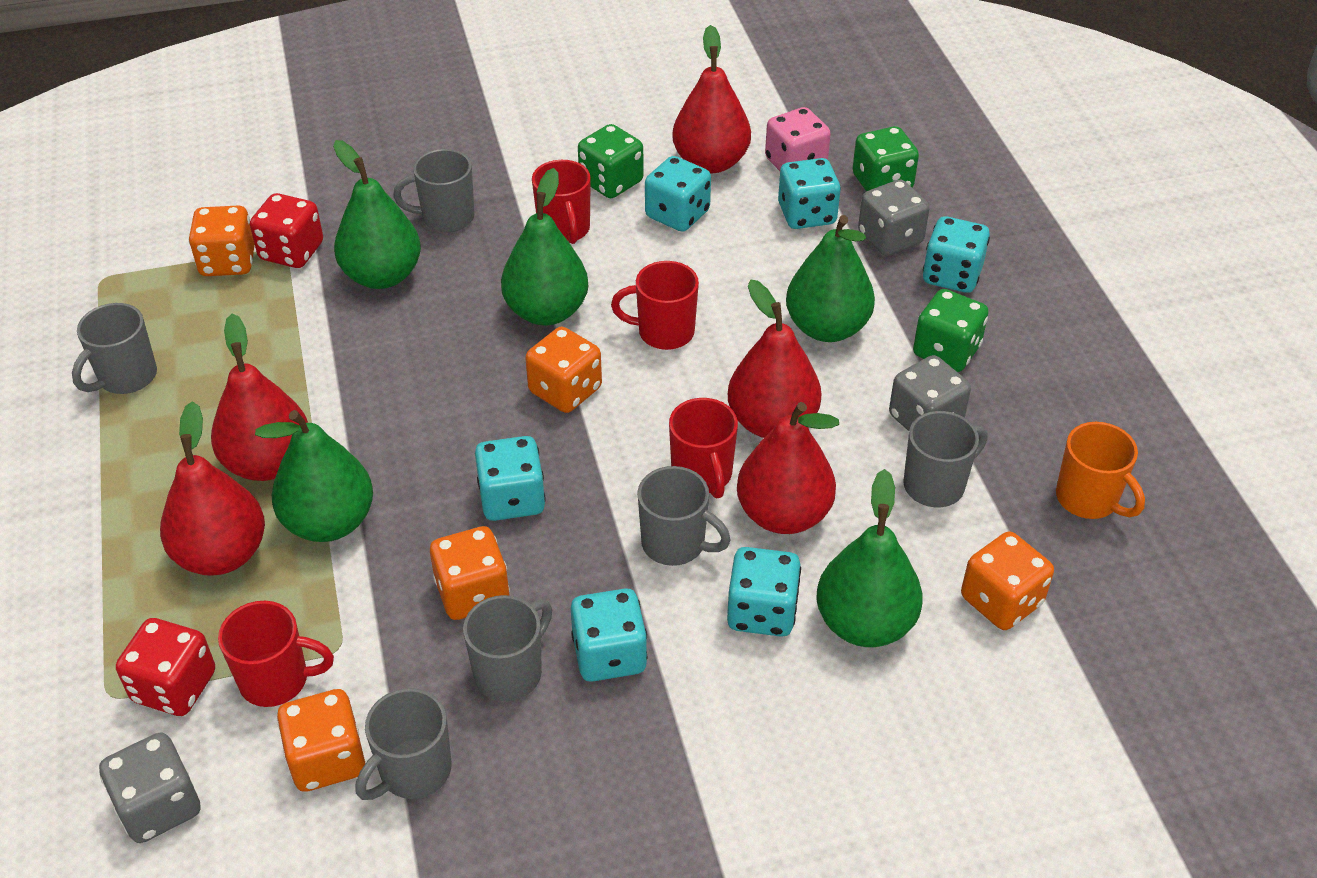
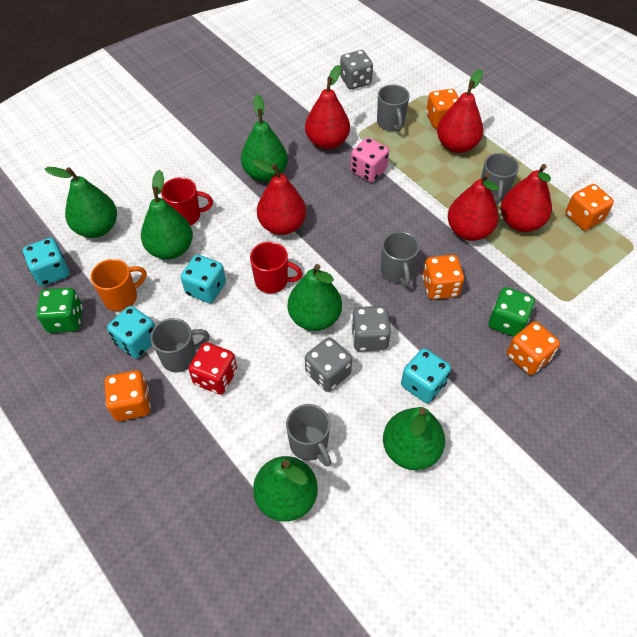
green dice: 3 -> 2
green pear: 5 -> 6
grey mug: 6 -> 5
red dice: 2 -> 1
red mug: 4 -> 2
turquoise dice: 6 -> 4

